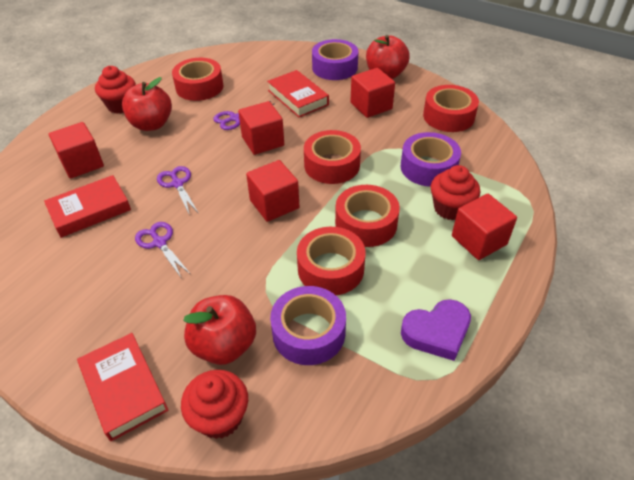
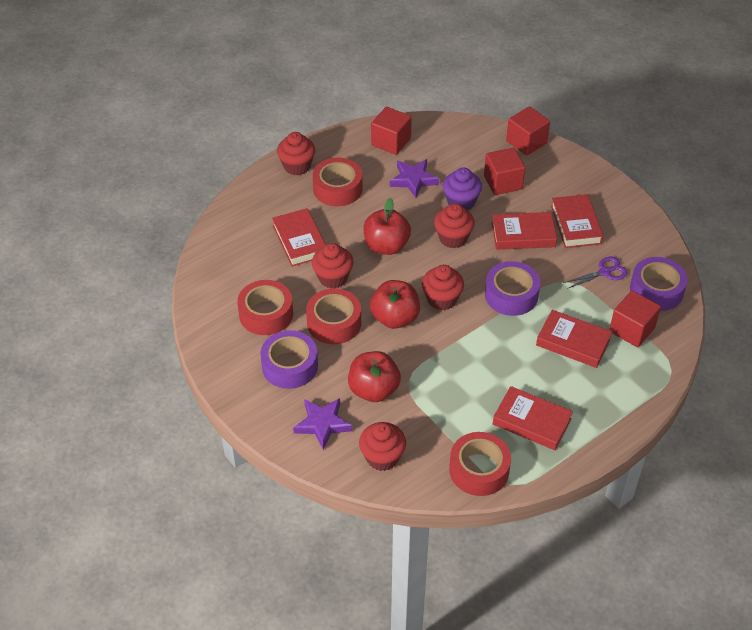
purple cupcake: 0 -> 1
purple heart: 1 -> 0
purple scissors: 3 -> 1
purple star: 0 -> 2
red book: 3 -> 5
red cube: 5 -> 4
red cupcake: 3 -> 5
red tape: 5 -> 4

